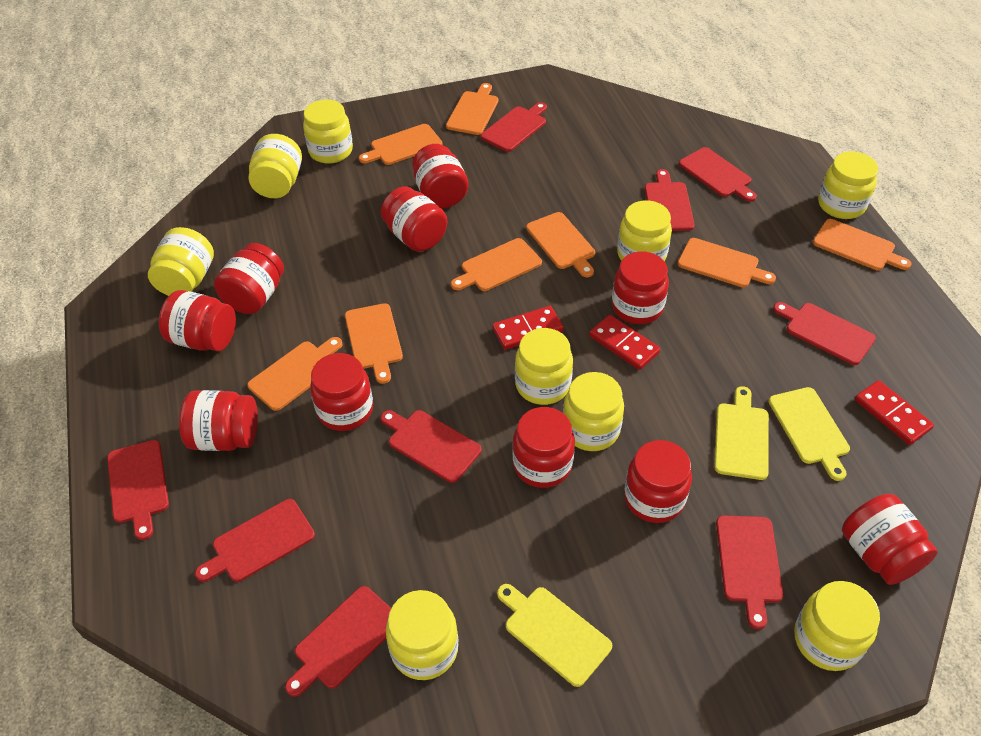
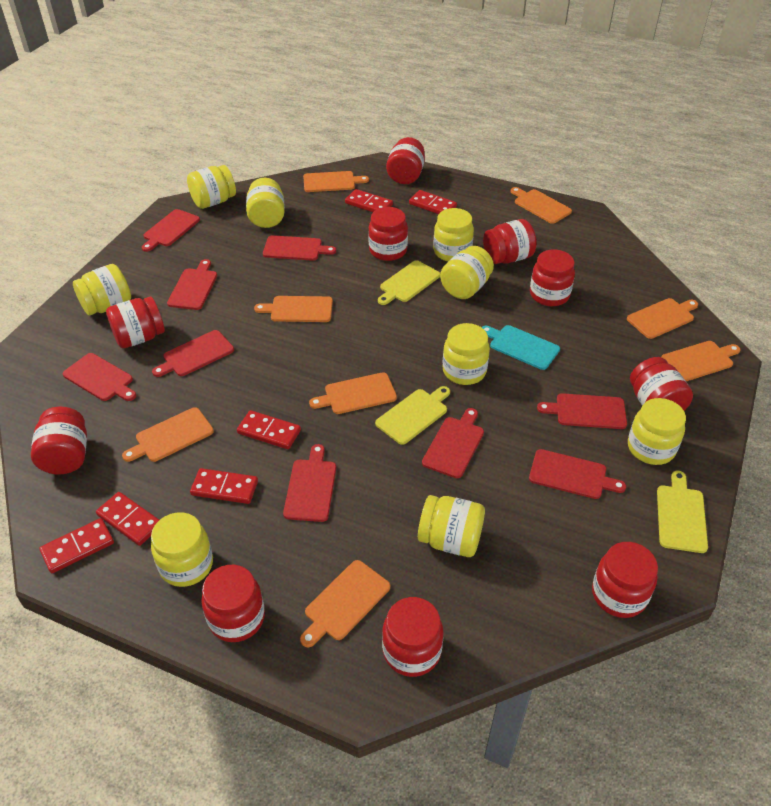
red domino: 3 -> 6
turquoise cutting board: 0 -> 1

